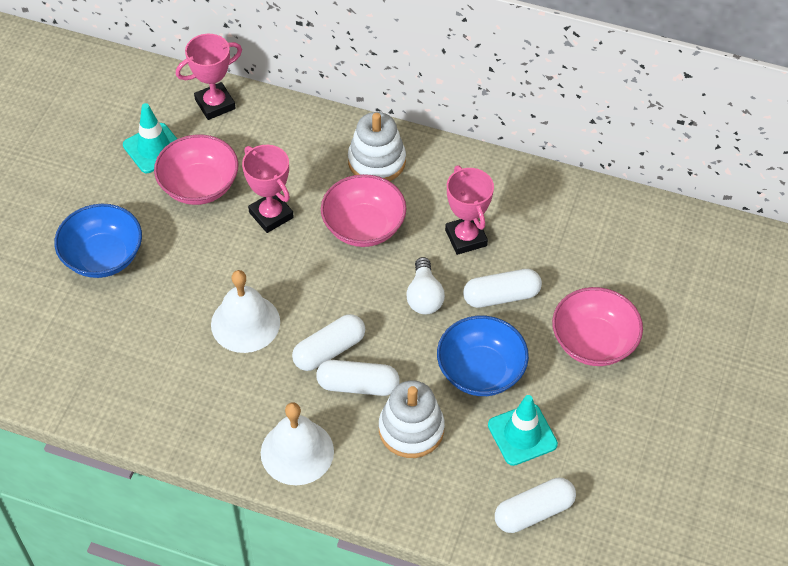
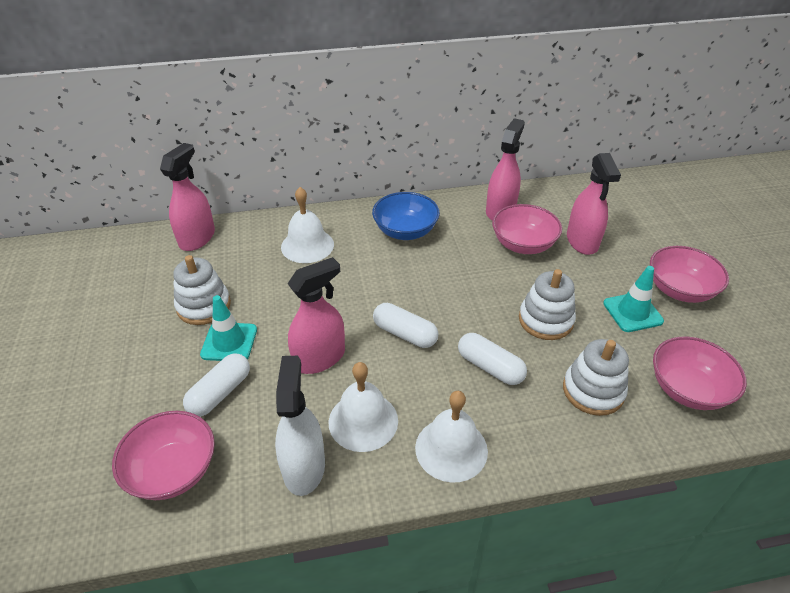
blue bowl: 2 -> 1
pink bowl: 3 -> 4
pink spray bottle: 0 -> 4
pink trophy: 3 -> 0
white bell: 2 -> 3
white capsule: 4 -> 3
white light bulb: 1 -> 0
white spray bottle: 0 -> 1
white stacking toy: 2 -> 3

